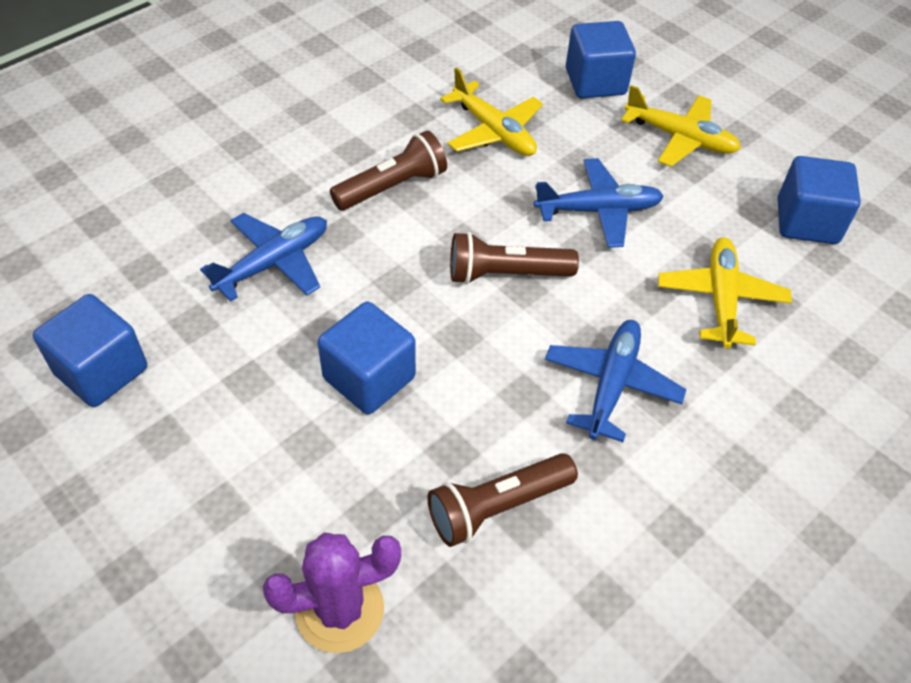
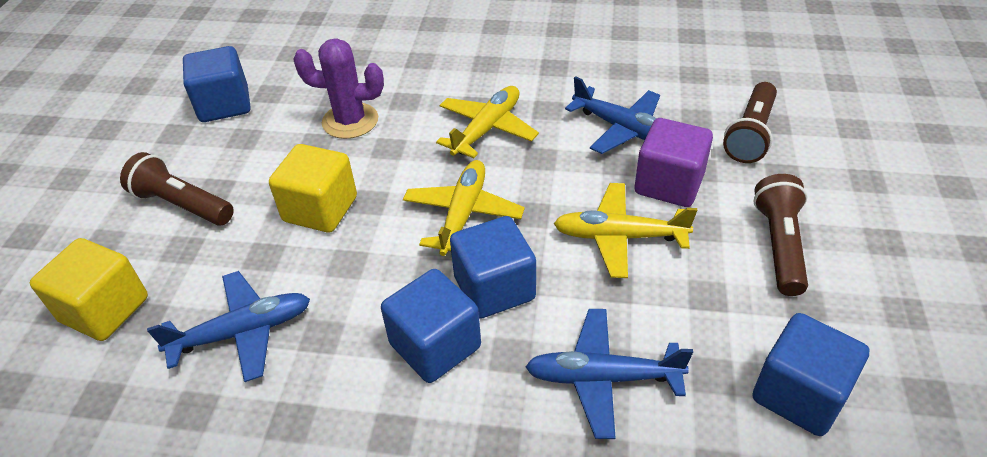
purple cube: 0 -> 1
yellow cube: 0 -> 2

